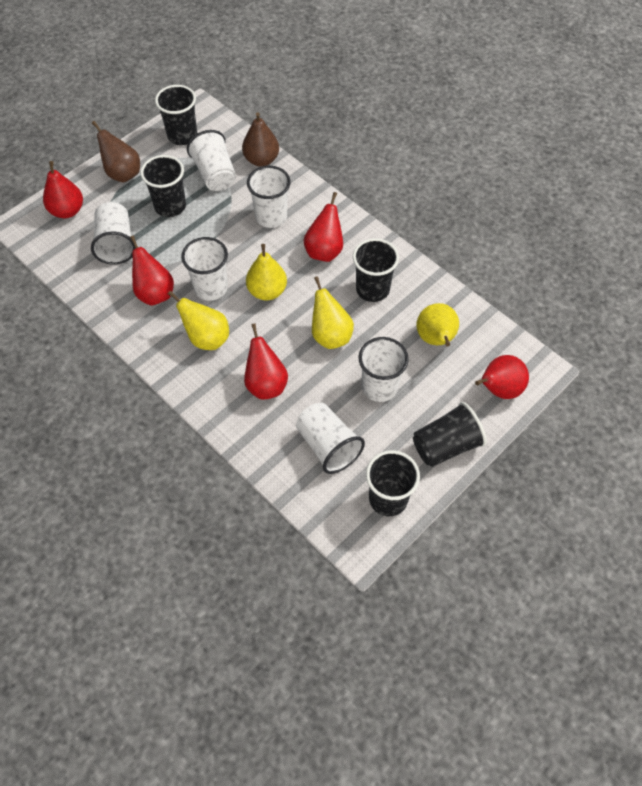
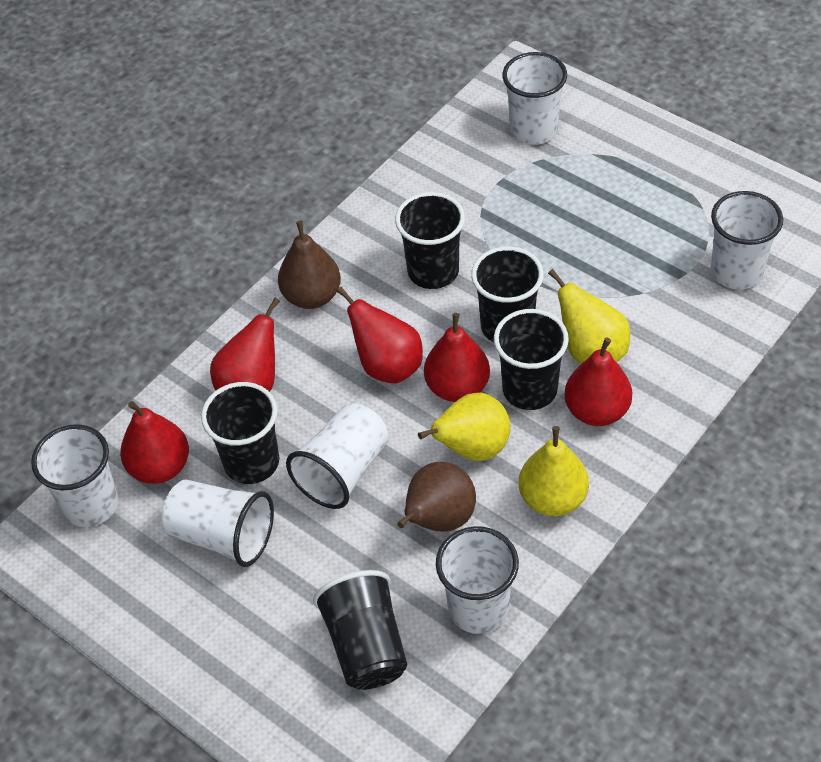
yellow pear: 4 -> 3

